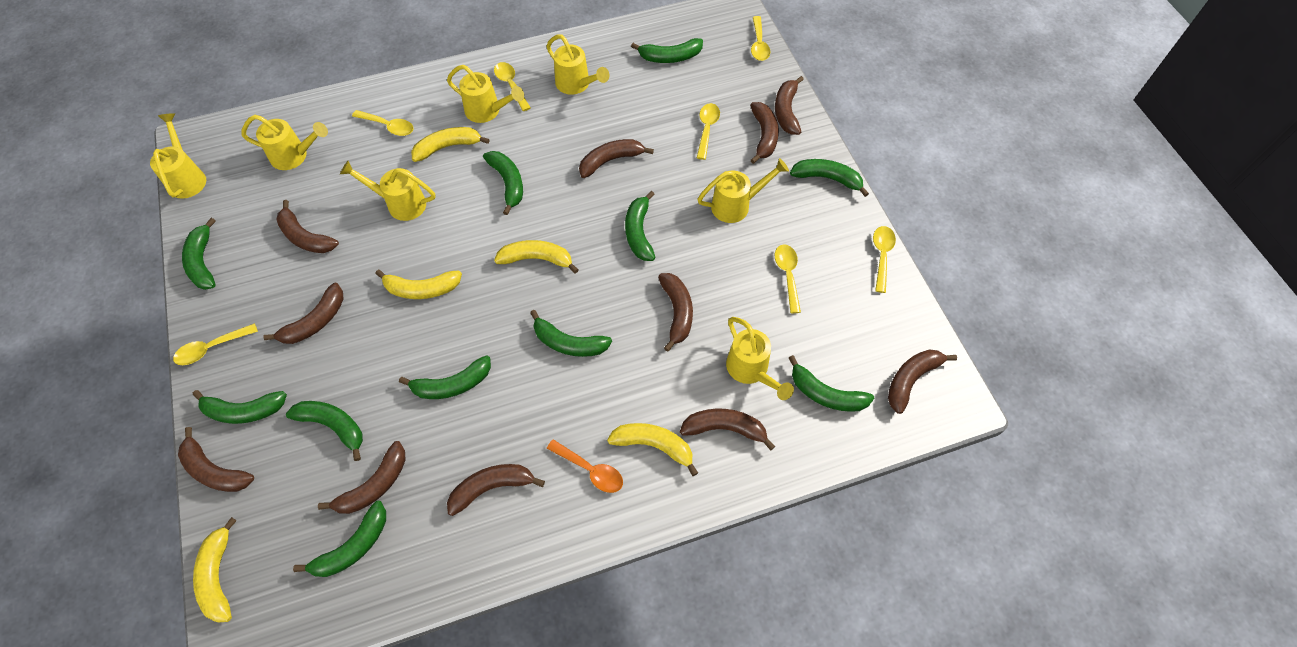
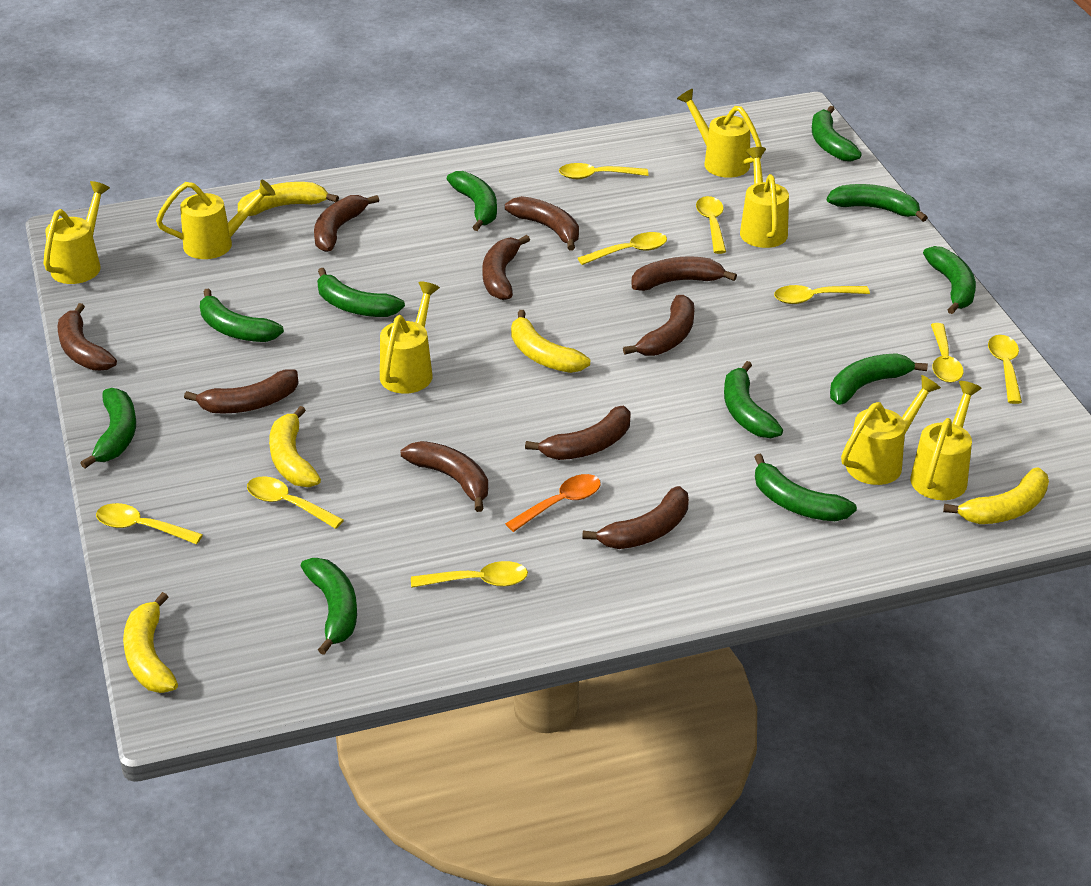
brown banana: 11 -> 10
yellow spoon: 7 -> 9

